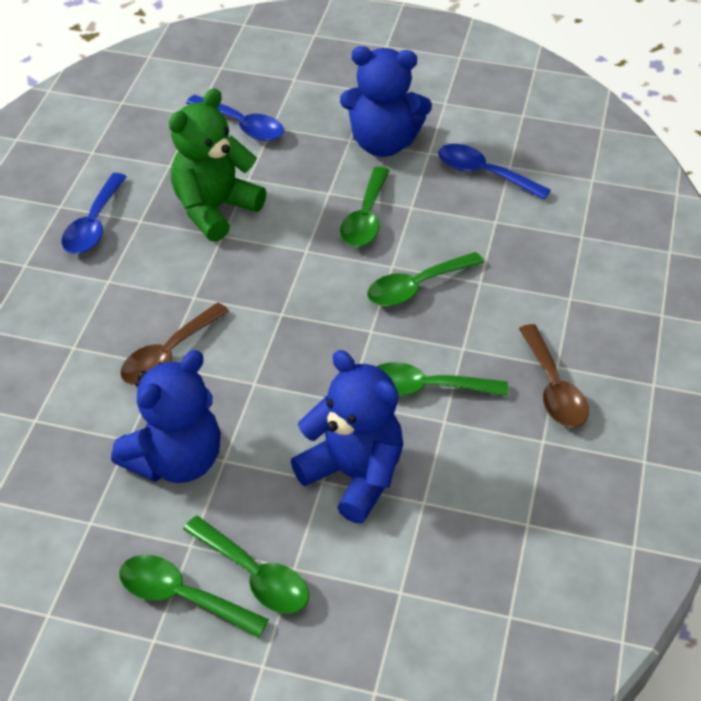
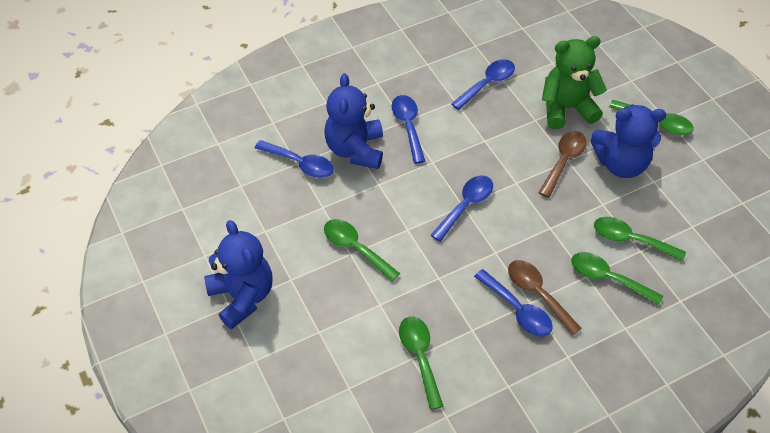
blue spoon: 3 -> 5

